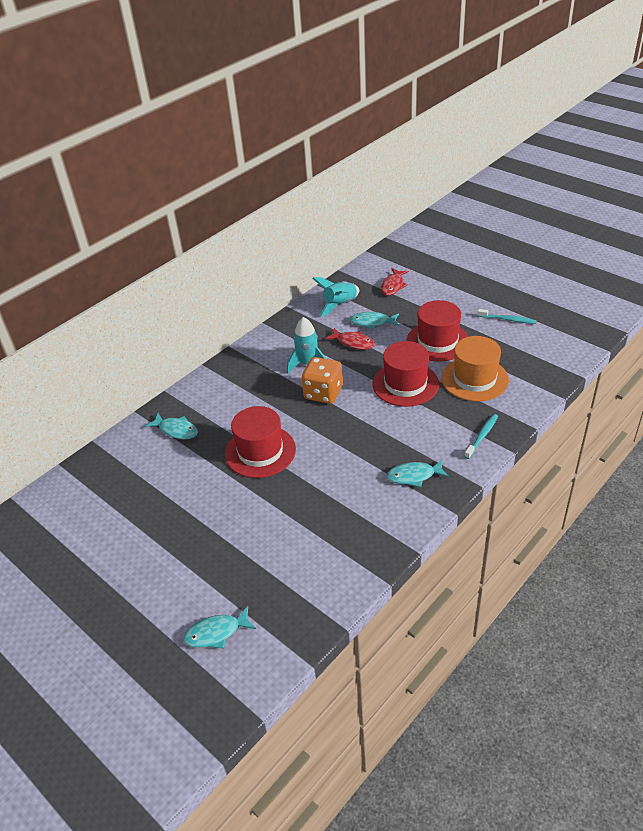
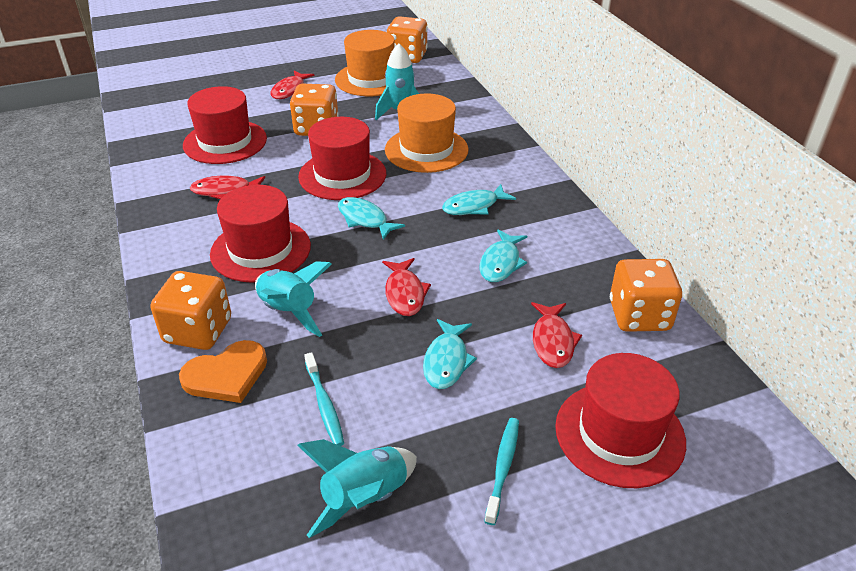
orange dice: 1 -> 4
orange hat: 1 -> 2
orange heart: 0 -> 1
red fish: 2 -> 4
red hat: 3 -> 4
turquoise rocket: 2 -> 3

